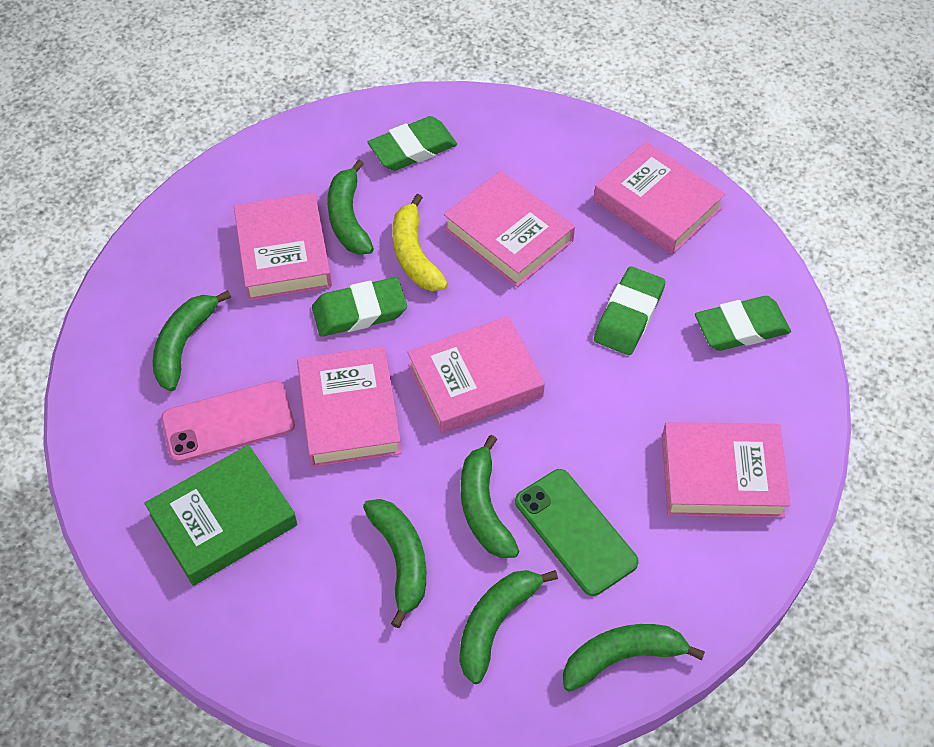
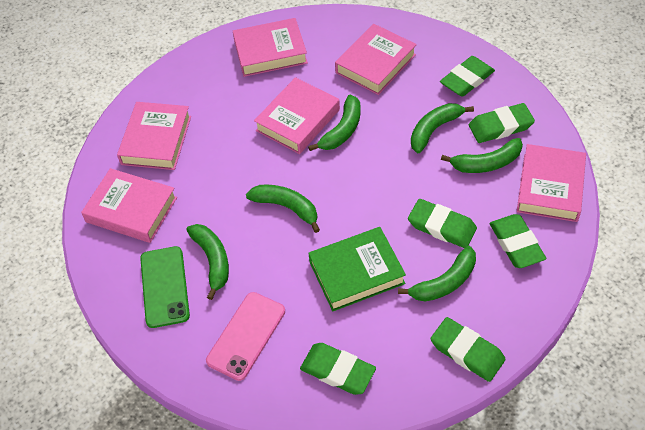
green eraser: 4 -> 6
yellow banana: 1 -> 0

